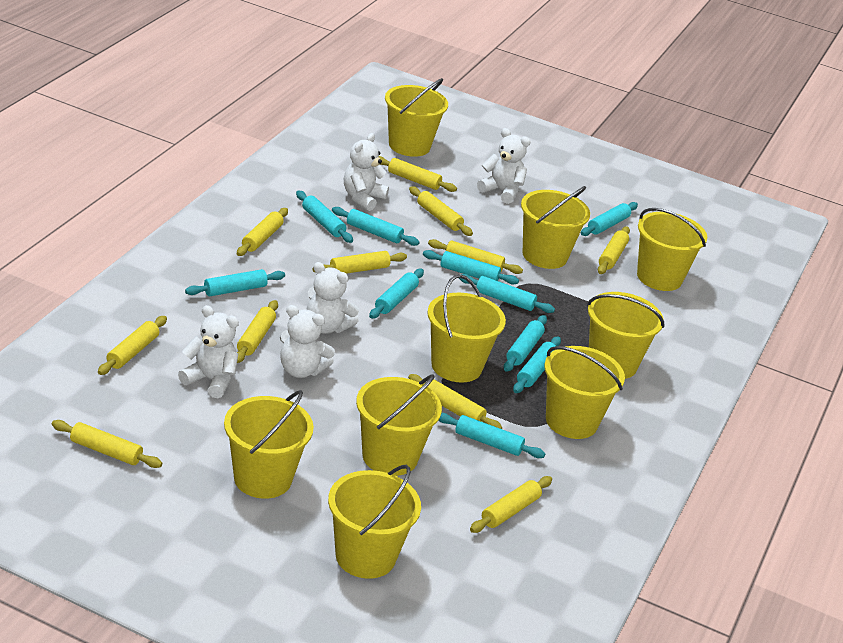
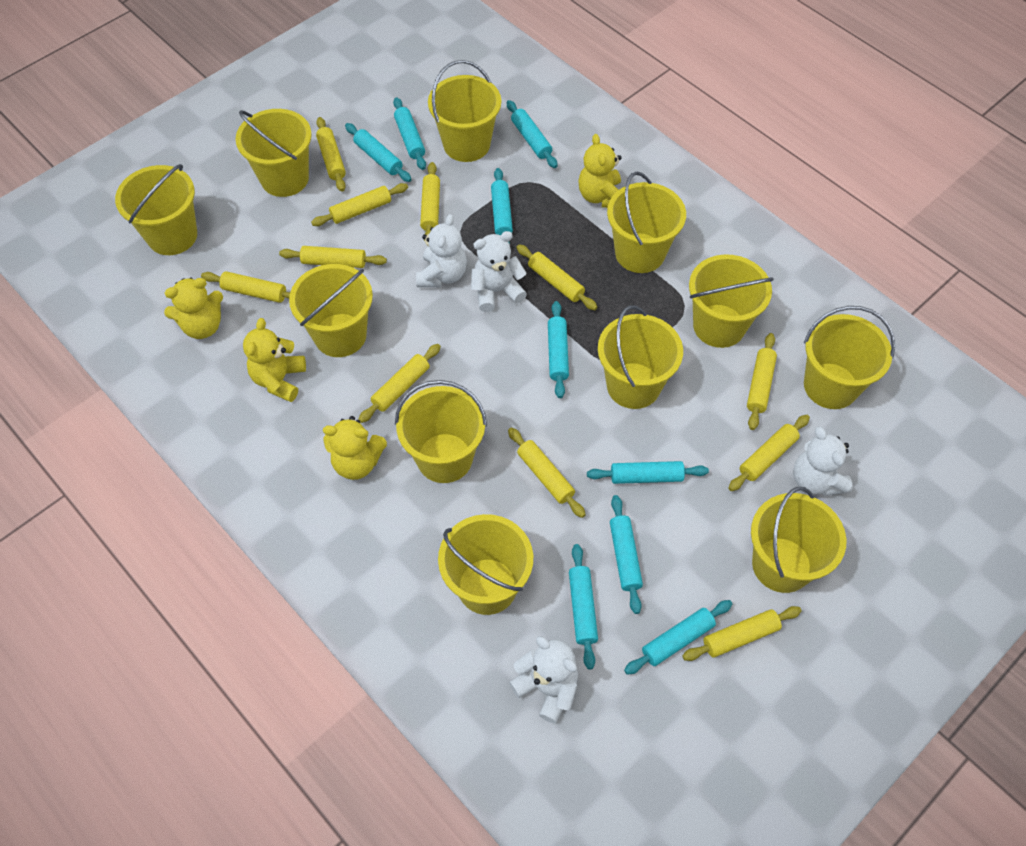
turquoise rolling pin: 10 -> 9
white teddy bear: 5 -> 4
yellow bucket: 9 -> 11
yellow teddy bear: 0 -> 4

